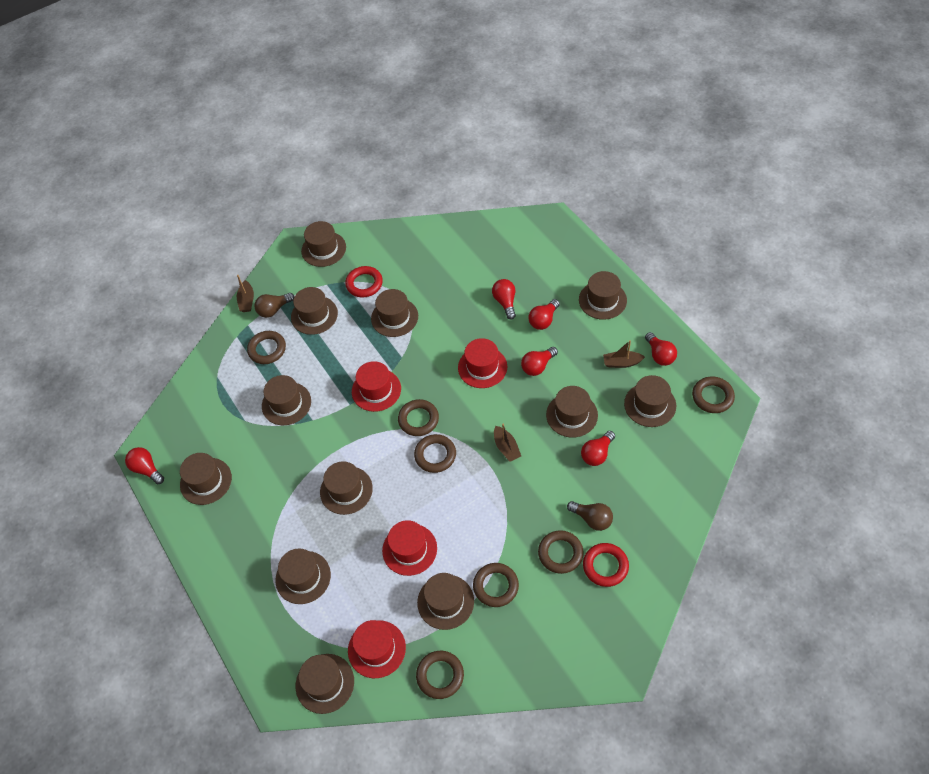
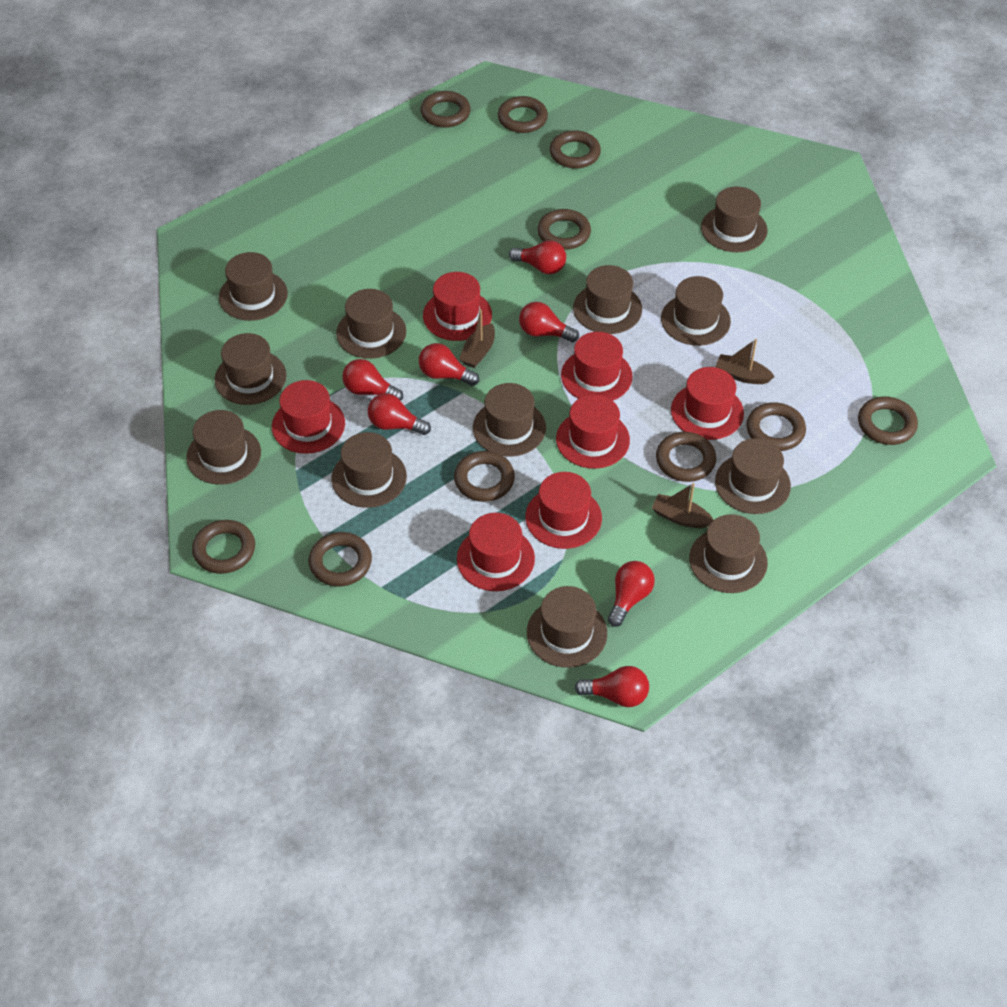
brown light bulb: 2 -> 0
brown ring: 7 -> 10
red hat: 4 -> 7
red light bulb: 6 -> 7
red ring: 2 -> 0

